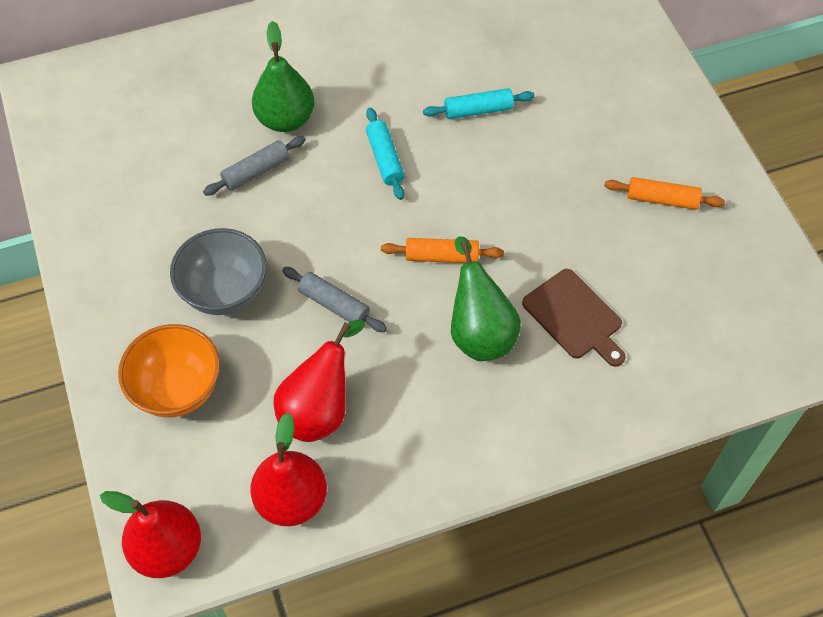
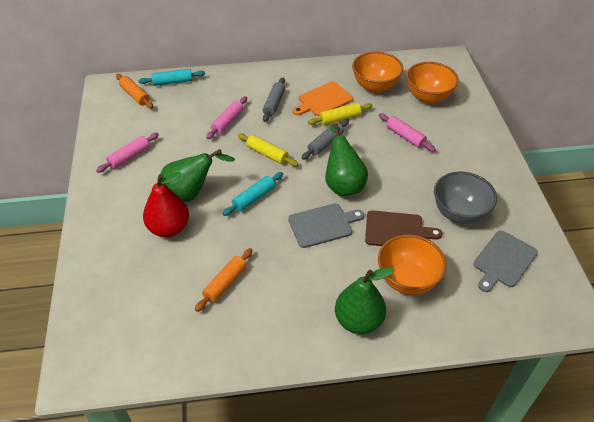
green pear: 2 -> 3
grey cutting board: 0 -> 2
orange bowl: 1 -> 3
orange cutting board: 0 -> 1
pink rolling pin: 0 -> 3
red pear: 3 -> 1
yellow rolling pin: 0 -> 2

